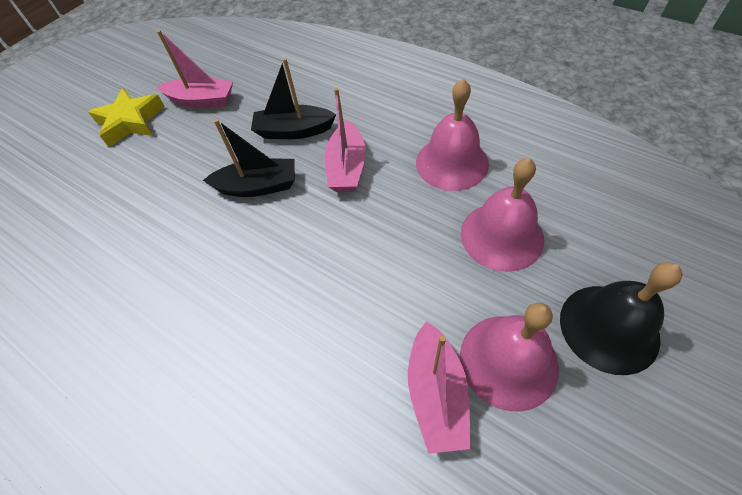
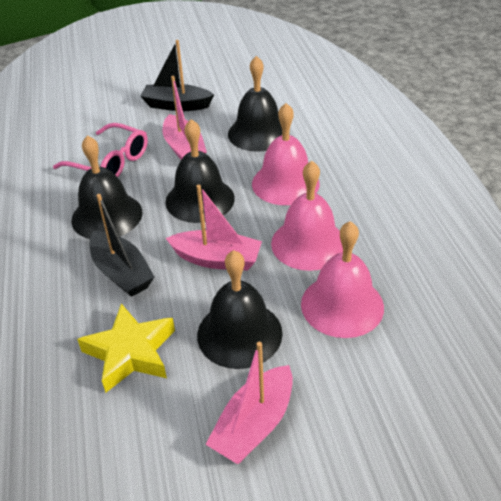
black bell: 1 -> 4
pink glasses: 0 -> 1

